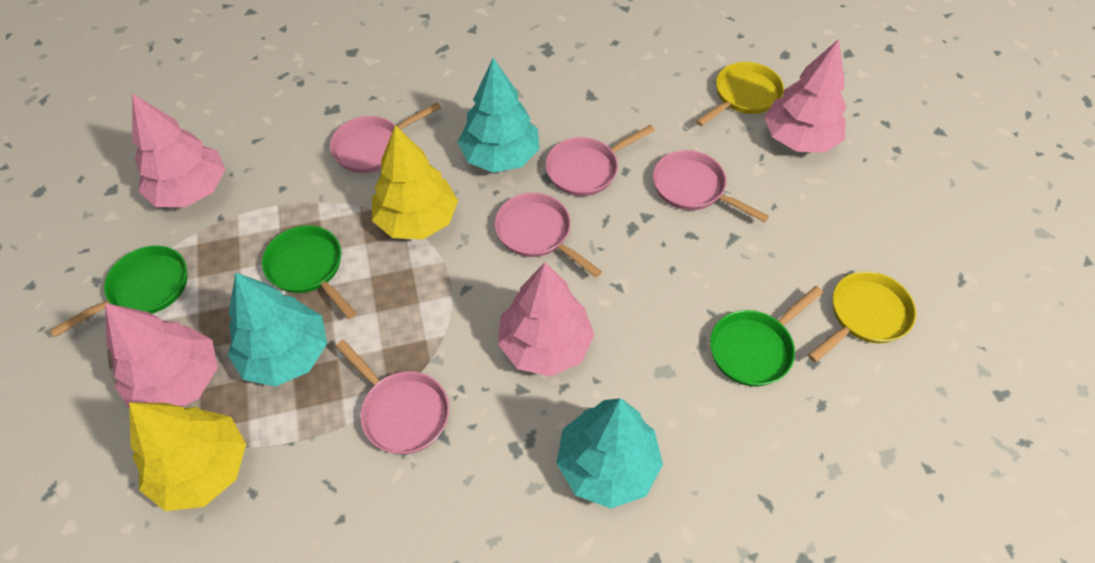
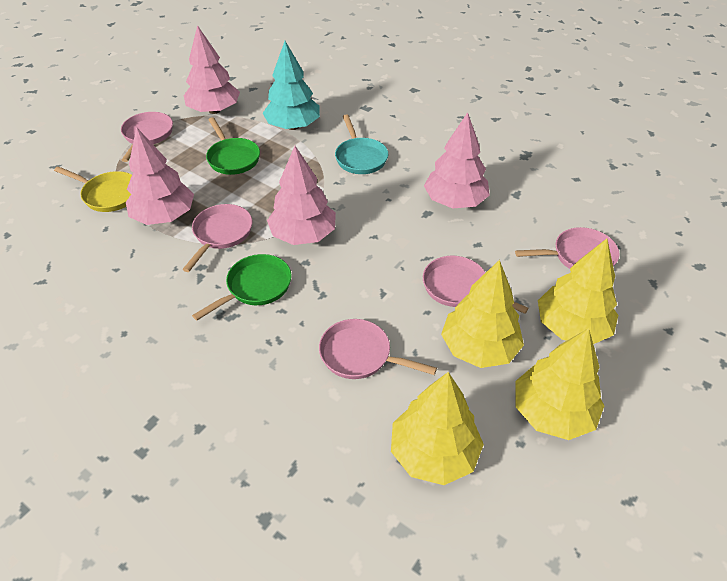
green pan: 3 -> 2
turquoise pan: 0 -> 1
turquoise tree: 3 -> 1
yellow pan: 2 -> 1
yellow tree: 2 -> 4

